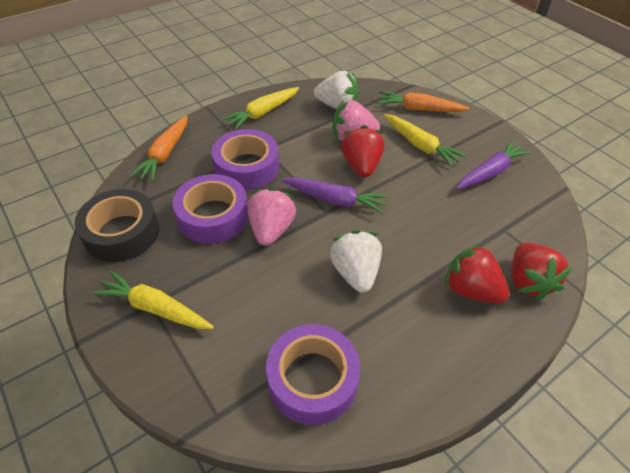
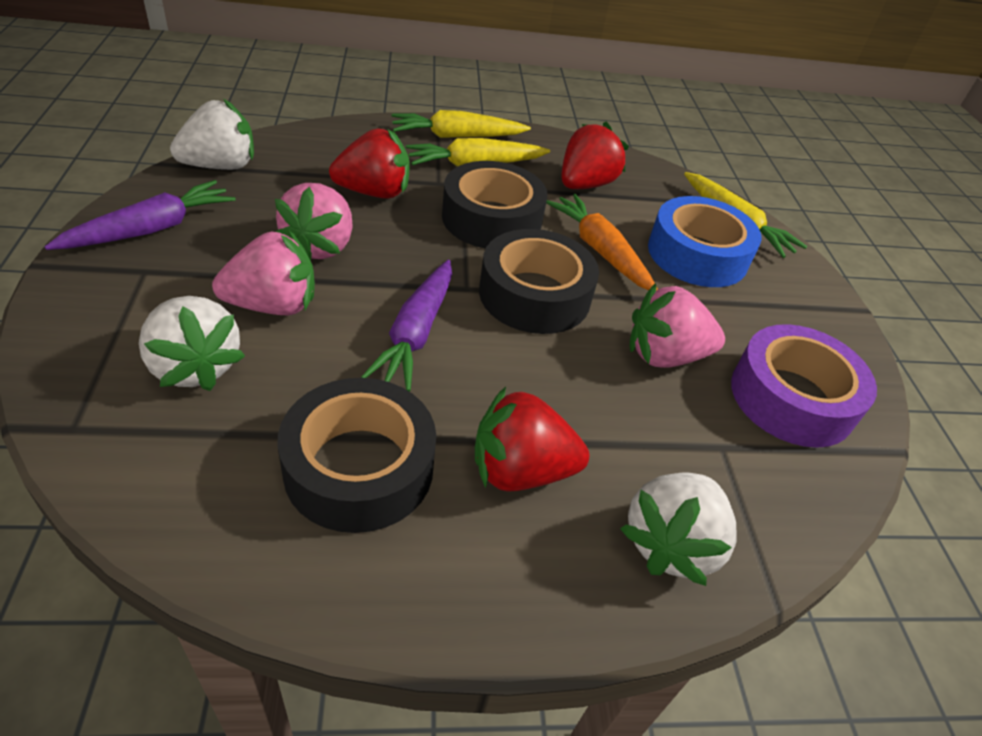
black tape: 1 -> 3
blue tape: 0 -> 1
orange carrot: 2 -> 1
pink strawberry: 2 -> 3
purple tape: 3 -> 1
white strawberry: 2 -> 3

